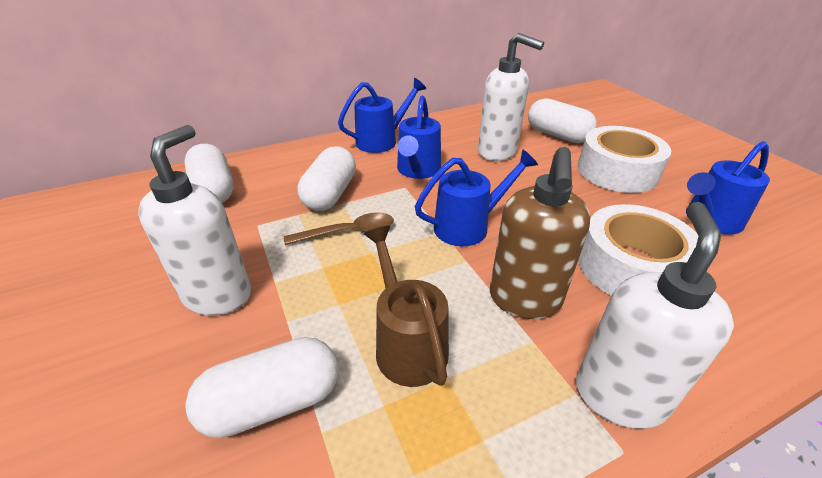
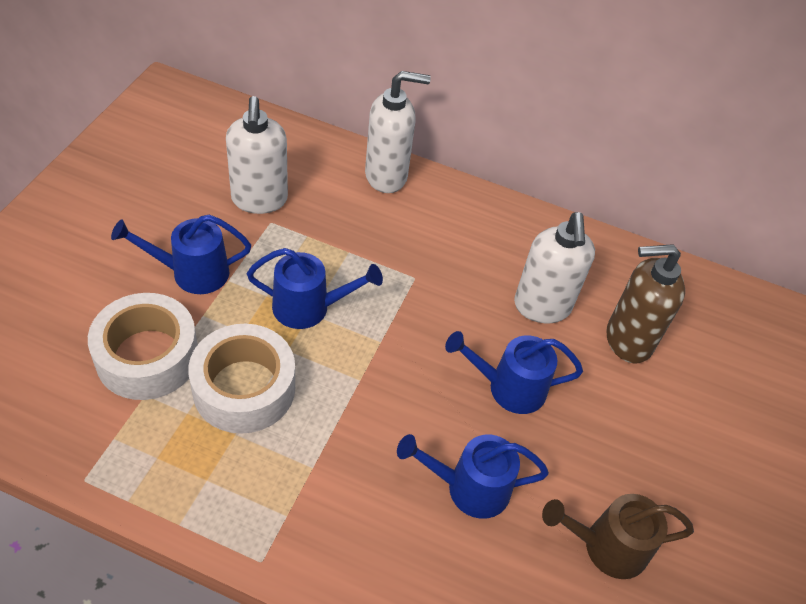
brown spoon: 1 -> 0
white capsule: 4 -> 0

